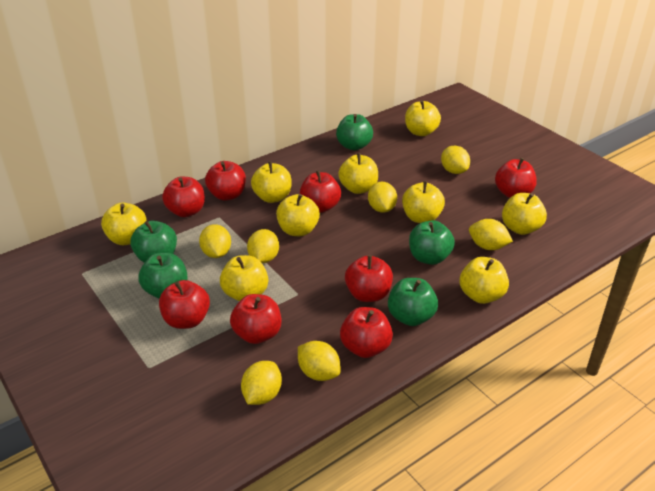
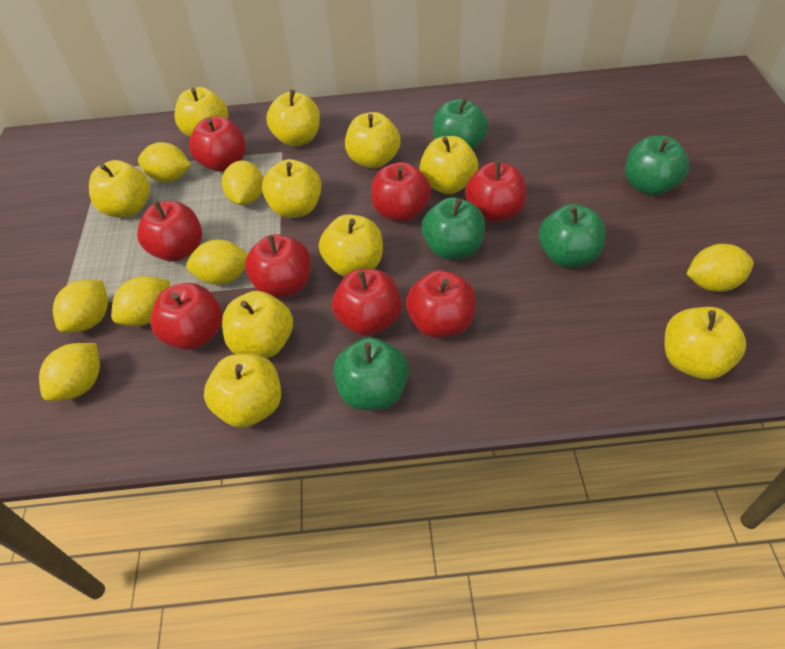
yellow apple: 9 -> 10

